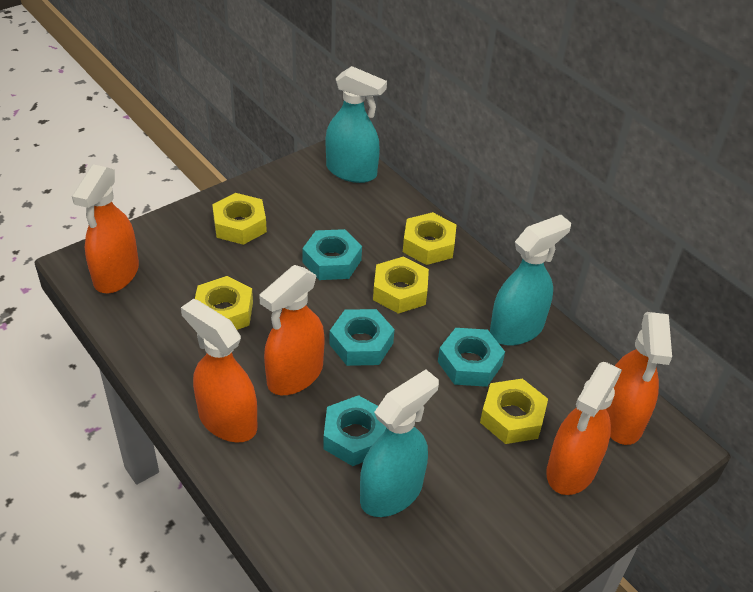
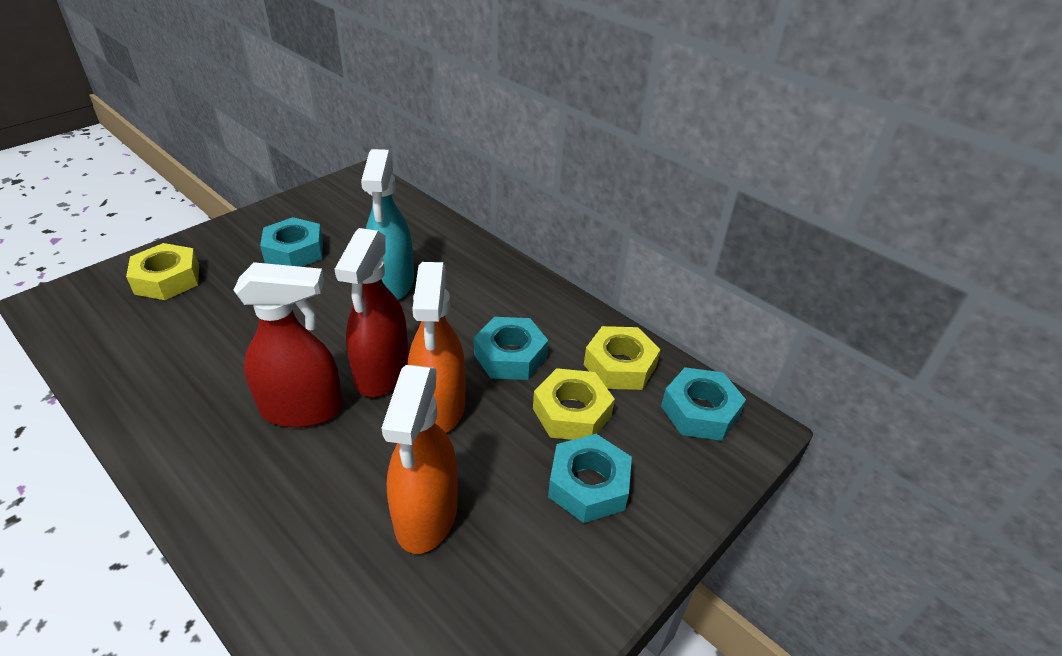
orange spray bottle: 5 -> 2
red spray bottle: 0 -> 2
turquoise spray bottle: 3 -> 1
yellow nut: 5 -> 3

